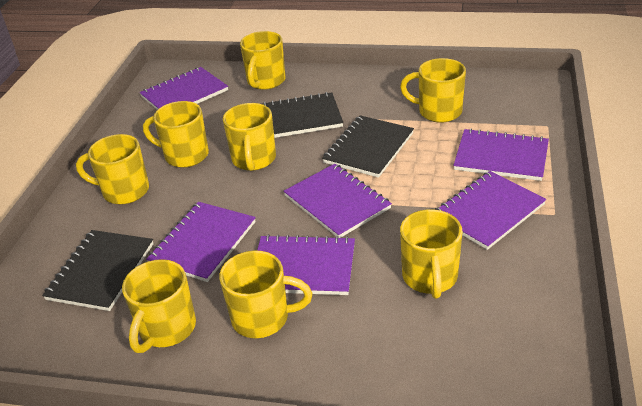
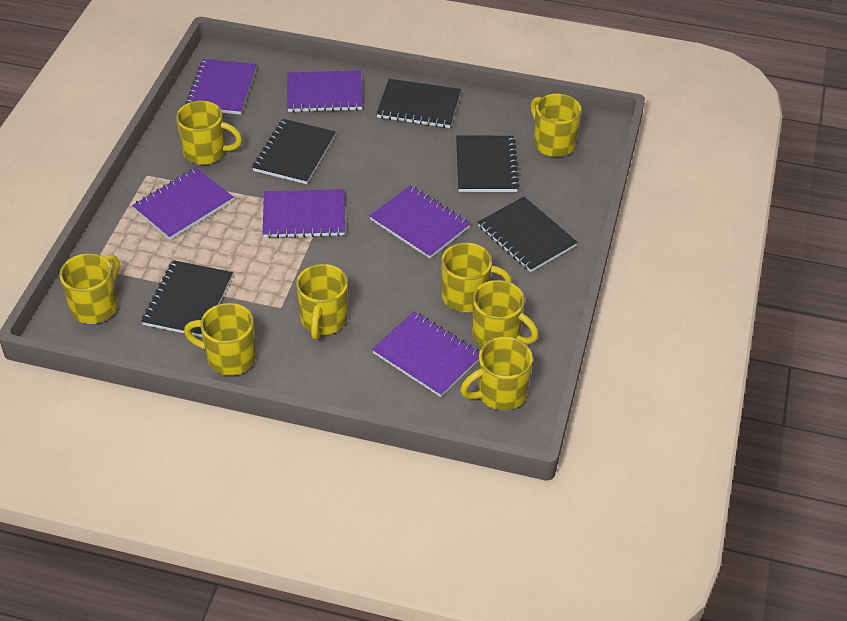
black notebook: 3 -> 5

